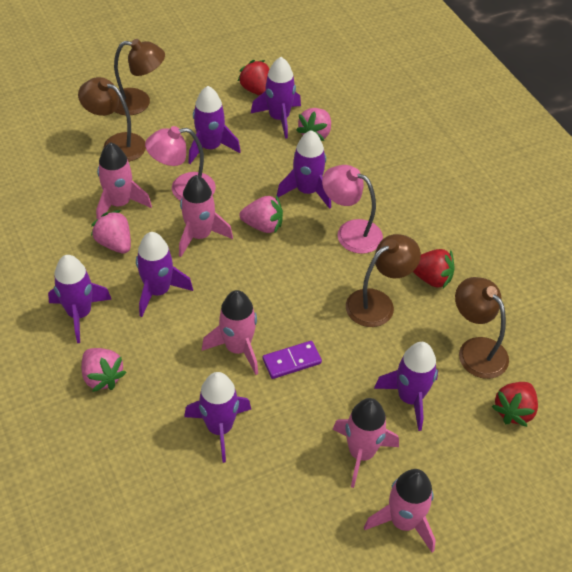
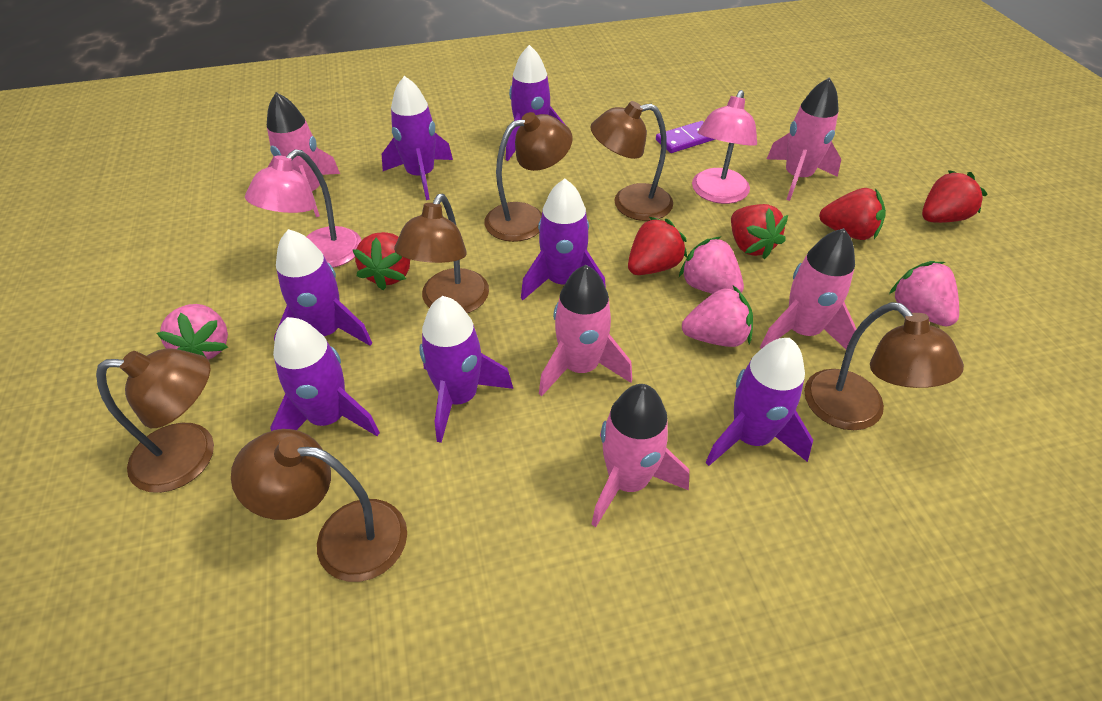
brown lamp: 4 -> 6
red strawberry: 3 -> 5

